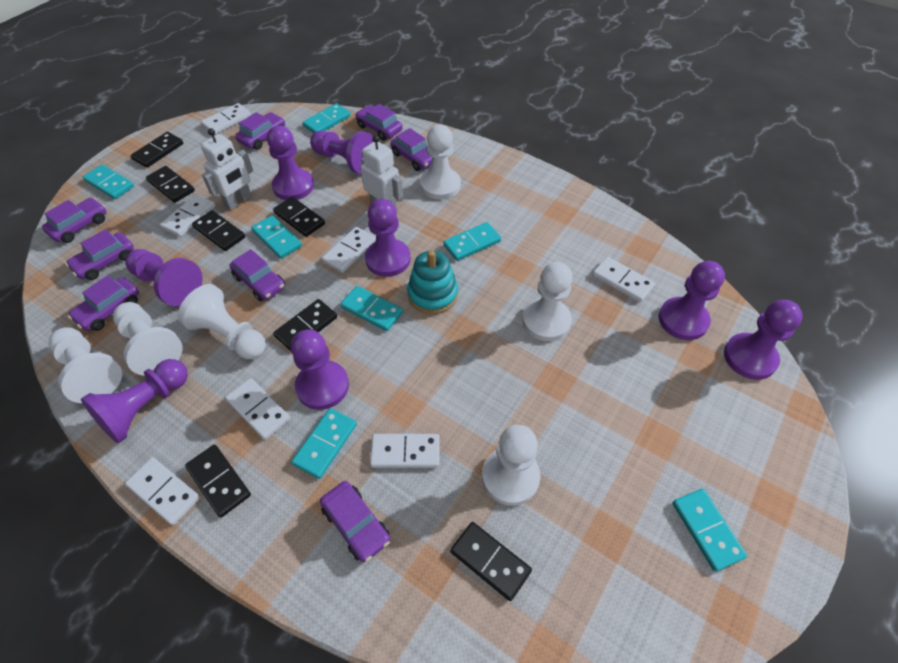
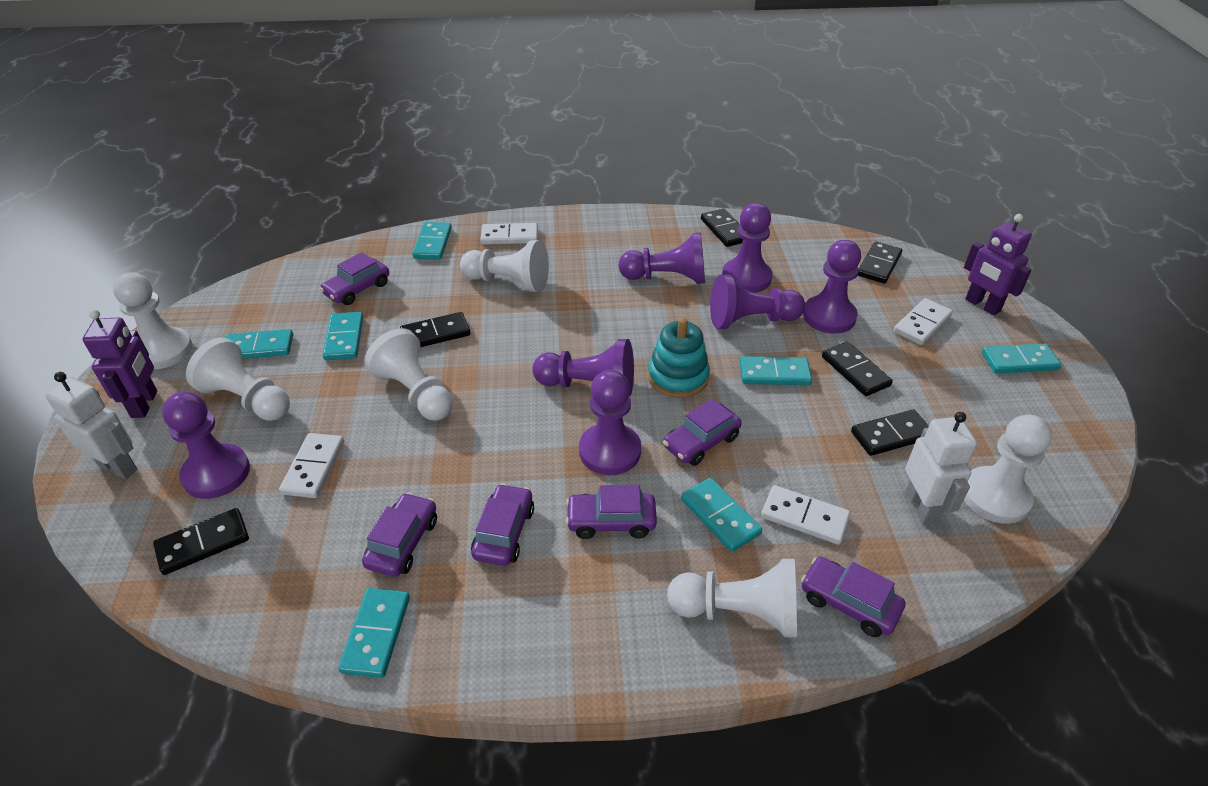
black domino: 7 -> 6
purple car: 8 -> 6
purple pawn: 8 -> 7
purple robot: 0 -> 2
white domino: 7 -> 4

